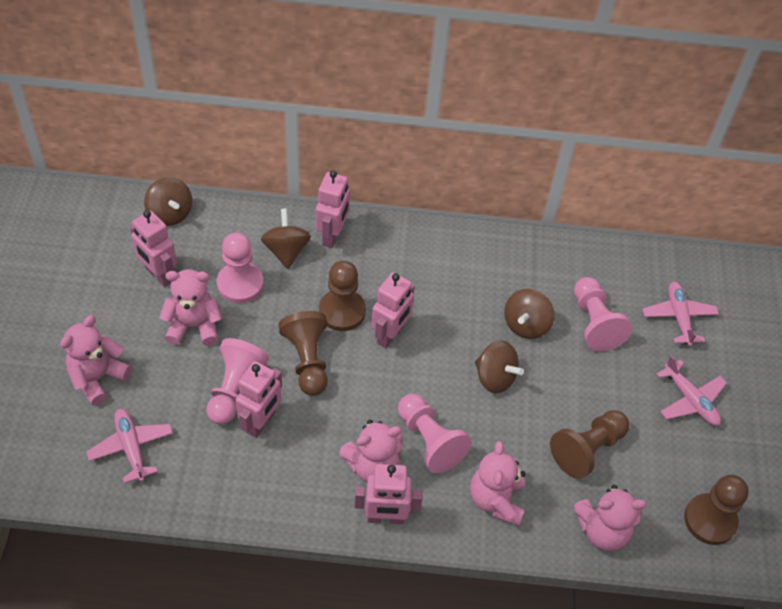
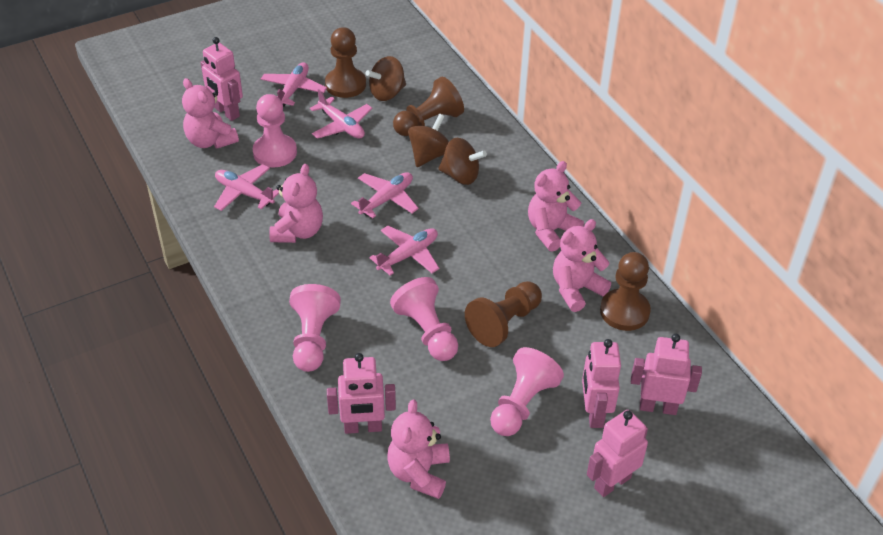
brown spinning top: 4 -> 3
pink plane: 3 -> 5

